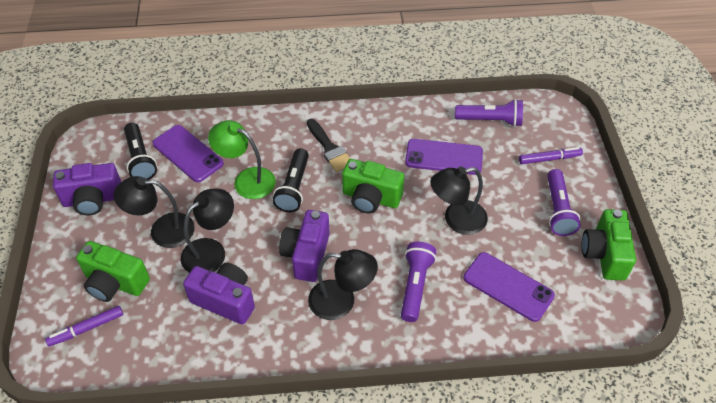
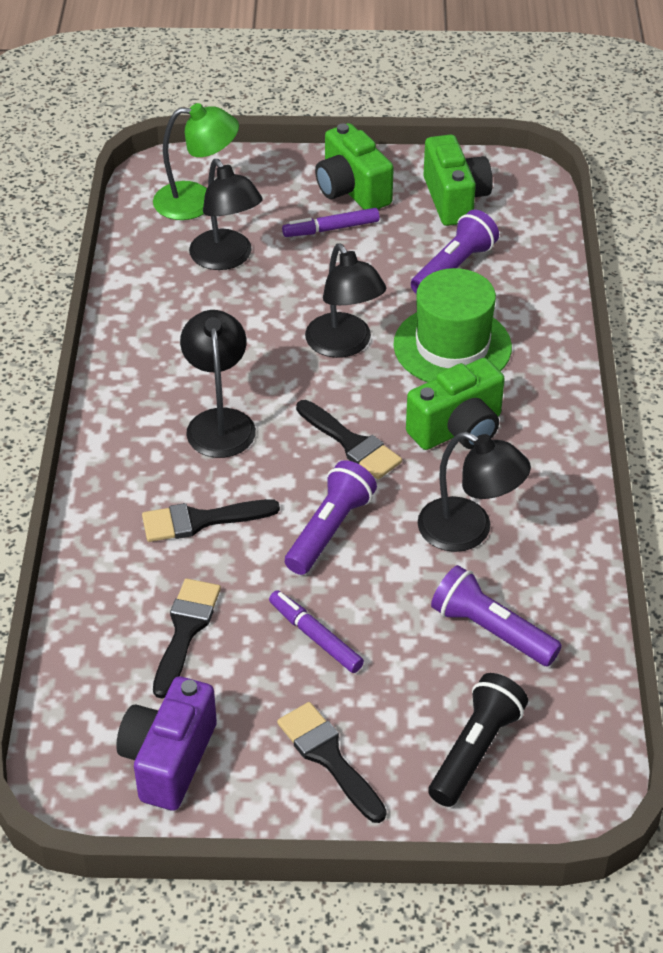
black brush: 1 -> 4
black flashlight: 2 -> 1
green hat: 0 -> 1
purple camera: 3 -> 1
purple phone: 3 -> 0

